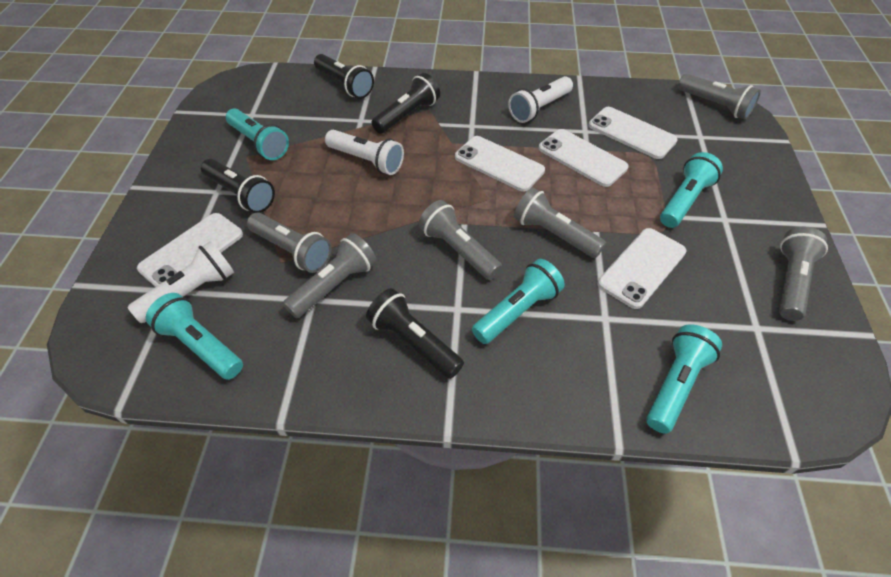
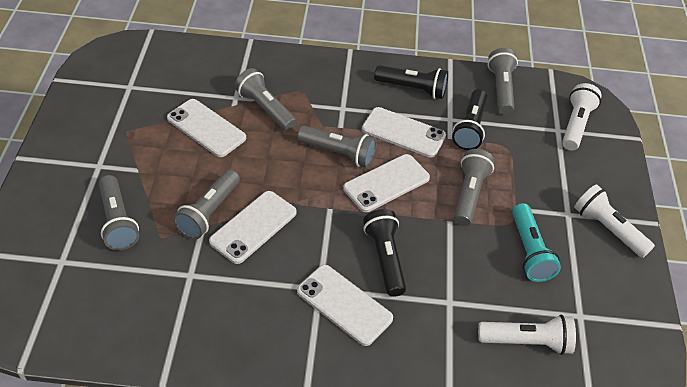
black flashlight: 4 -> 3
turquoise flashlight: 5 -> 1

